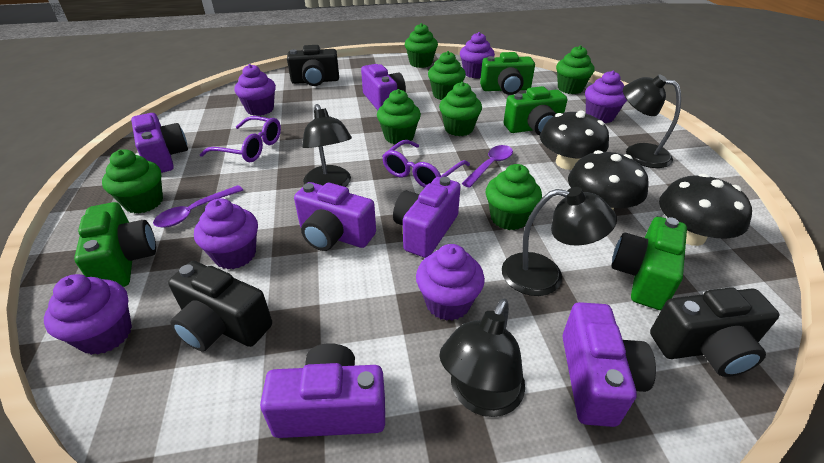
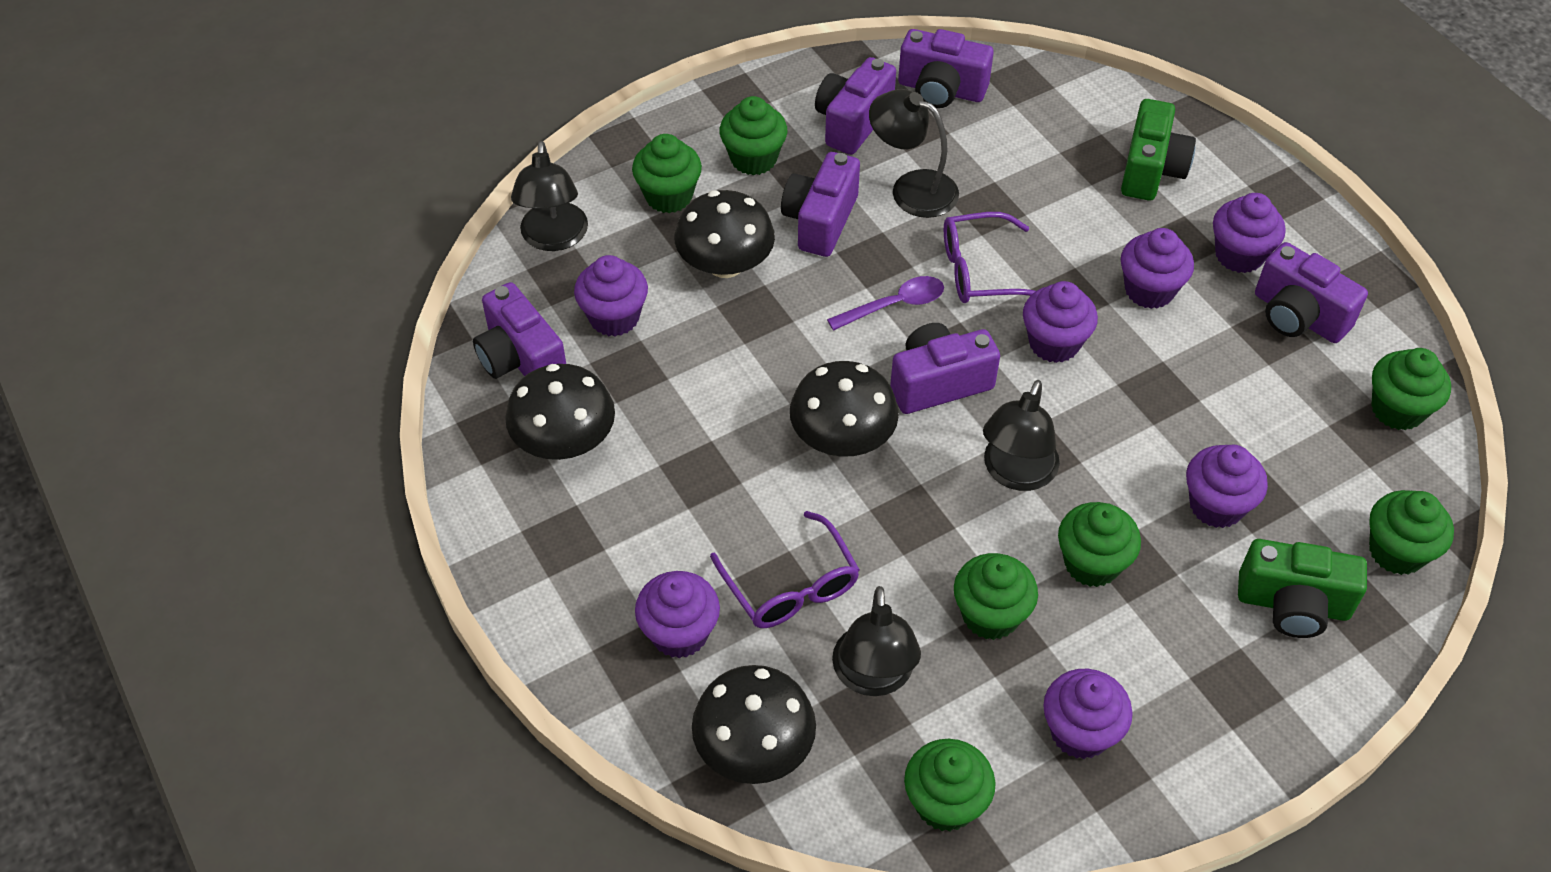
black camera: 3 -> 0
black mushroom: 3 -> 4
green camera: 4 -> 2
purple cupcake: 6 -> 7
purple spoon: 2 -> 1

